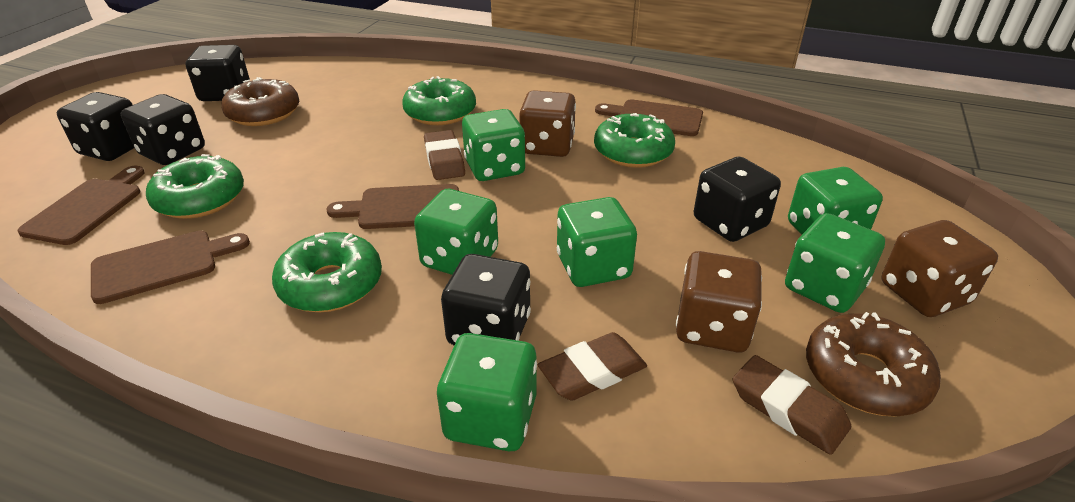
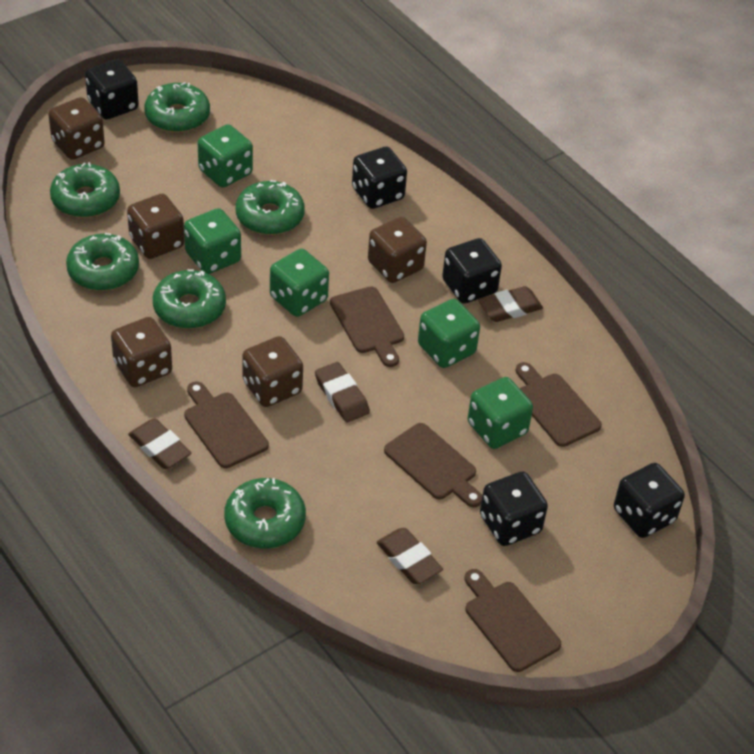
brown cutting board: 4 -> 5
brown dice: 3 -> 5
brown donut: 2 -> 0
brown eraser: 3 -> 4
green dice: 6 -> 5
green donut: 4 -> 6

